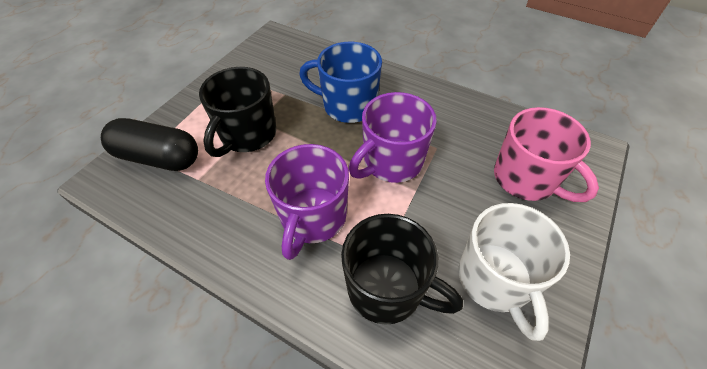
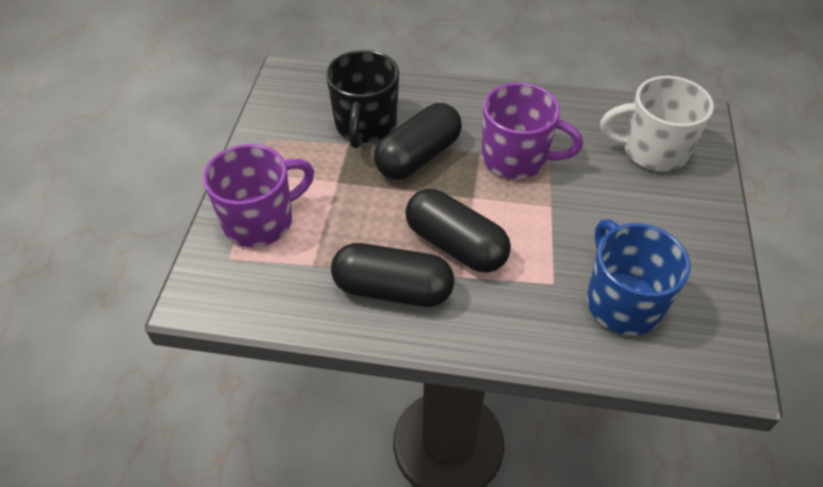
black capsule: 1 -> 3
black mug: 2 -> 1
pink mug: 1 -> 0

